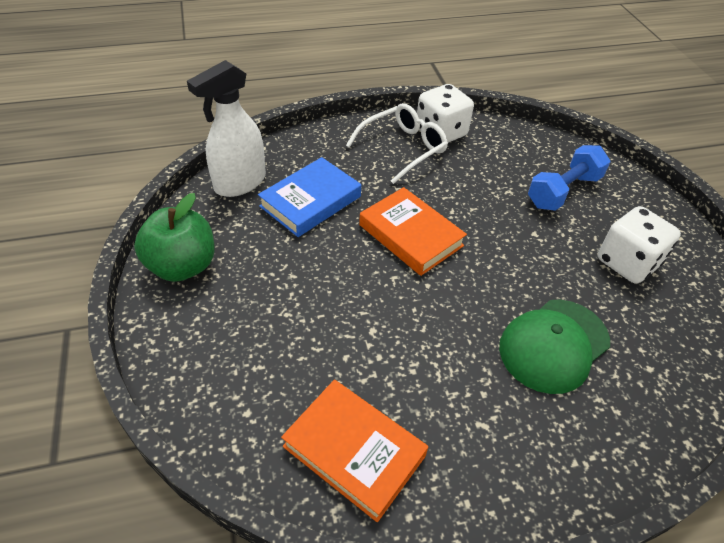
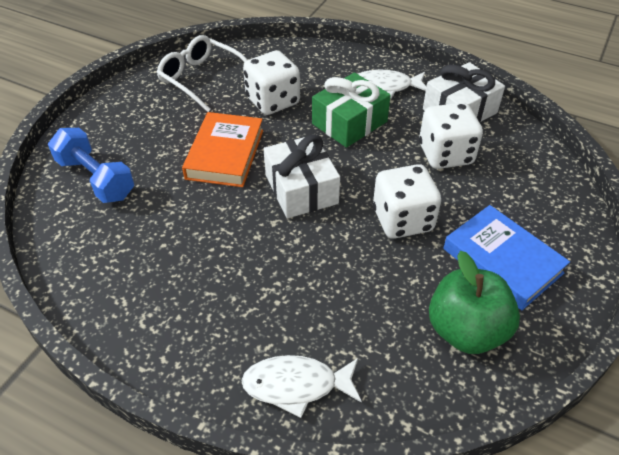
green cap: 1 -> 0
green gift: 0 -> 1
orange book: 2 -> 1
white dice: 2 -> 3
white fish: 0 -> 2
white gift: 0 -> 2
white spray bottle: 1 -> 0

